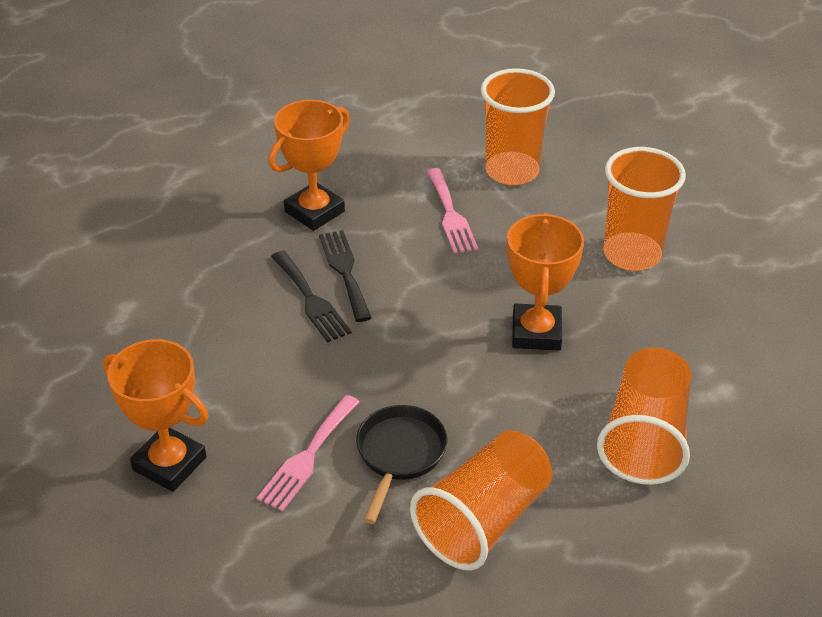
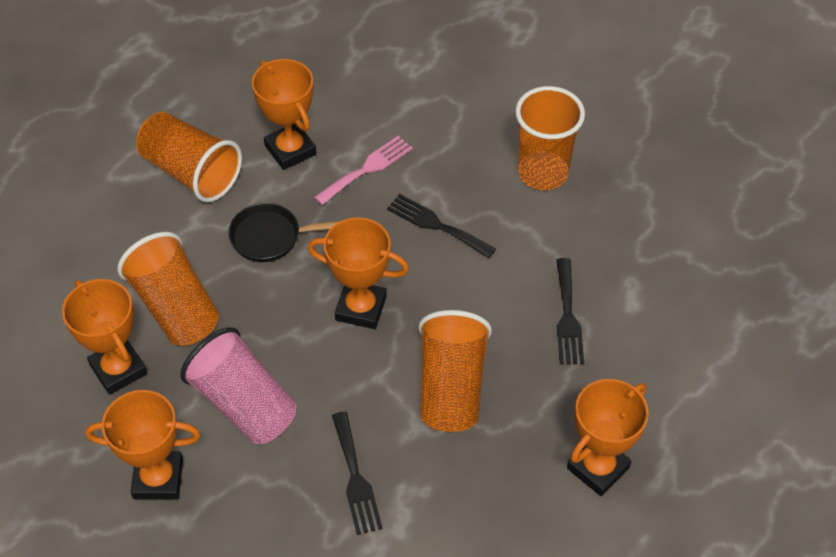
black fork: 2 -> 3
orange trophy: 3 -> 5
pink cup: 0 -> 1
pink fork: 2 -> 1

